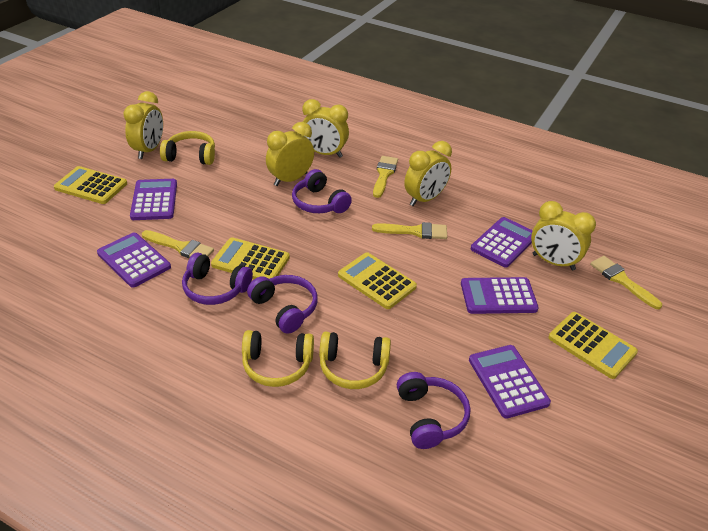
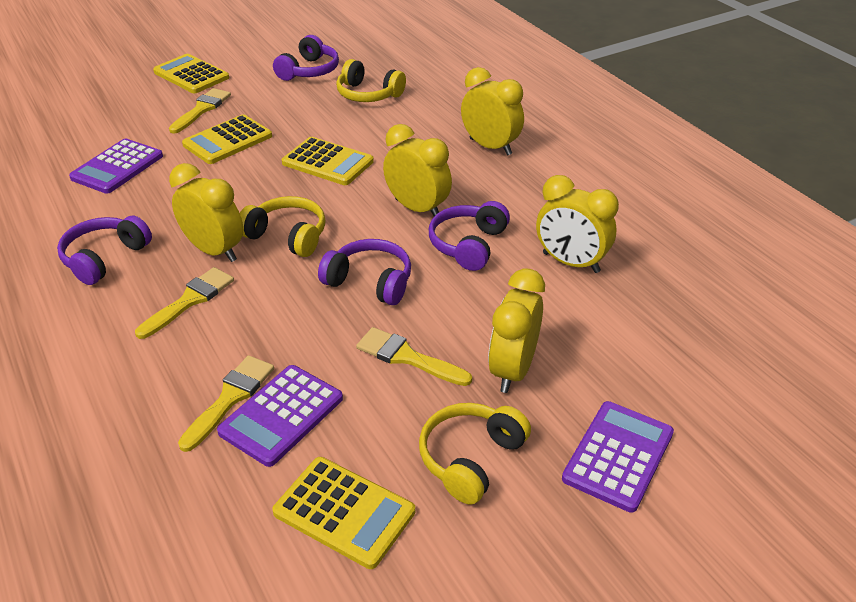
purple calculator: 5 -> 3

